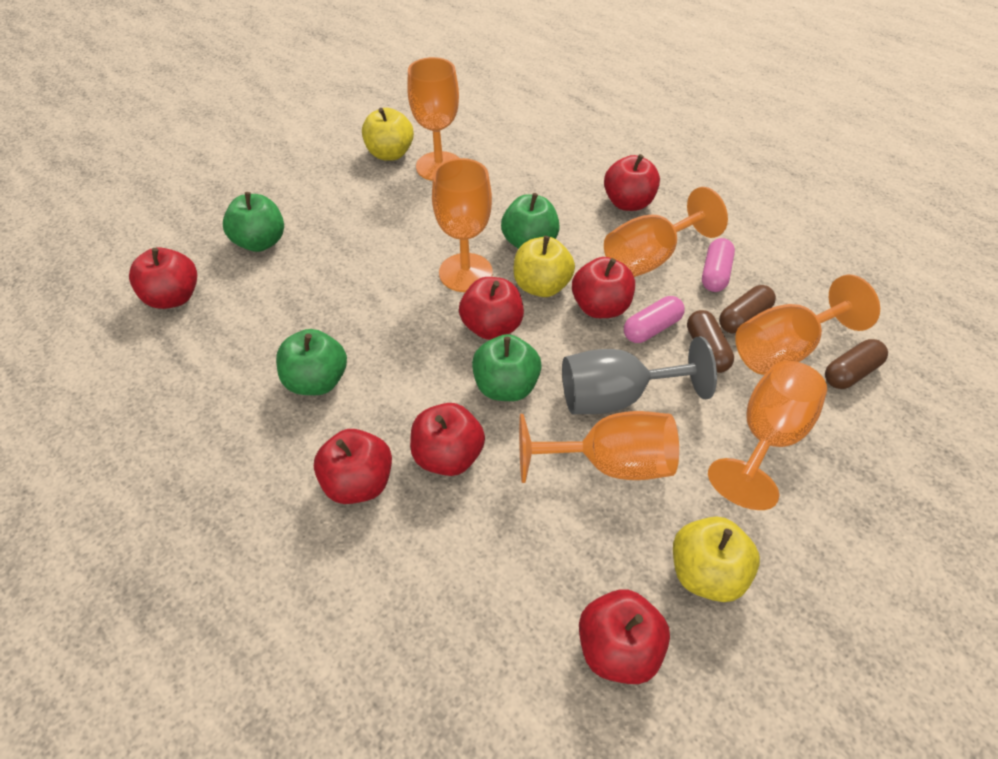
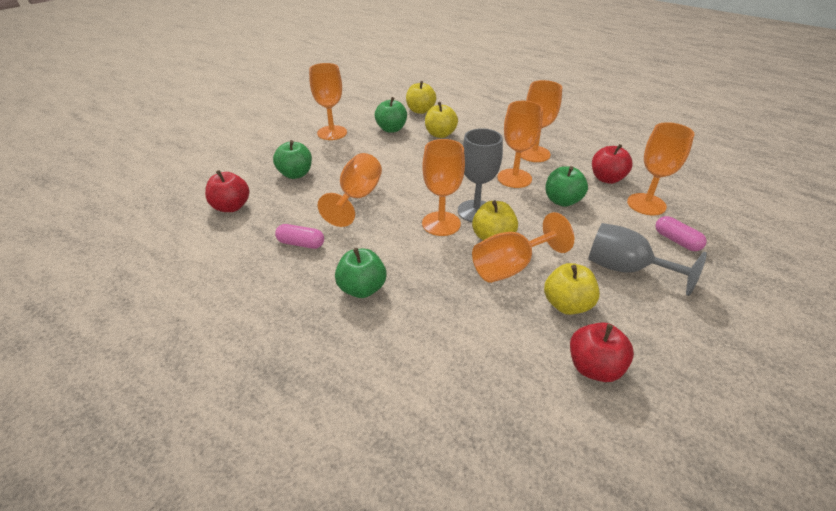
brown capsule: 3 -> 0
grey goblet: 1 -> 2
orange goblet: 6 -> 7
red apple: 7 -> 3
yellow apple: 3 -> 4

